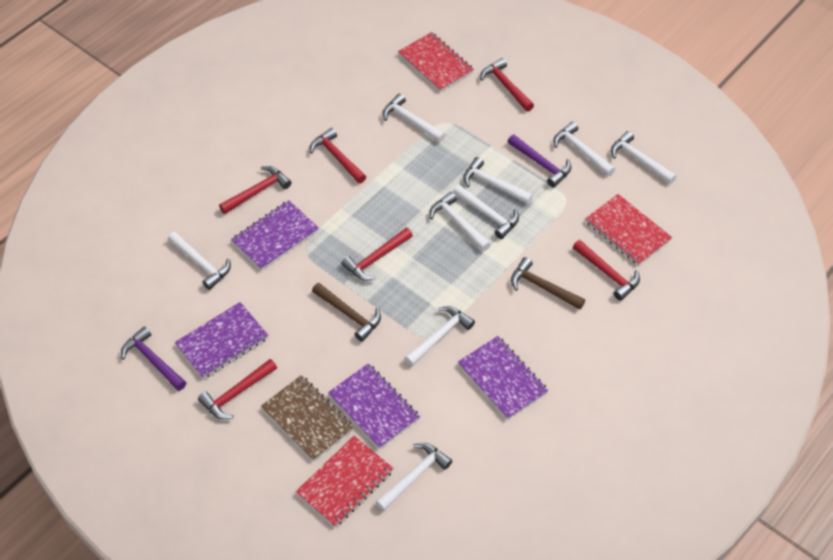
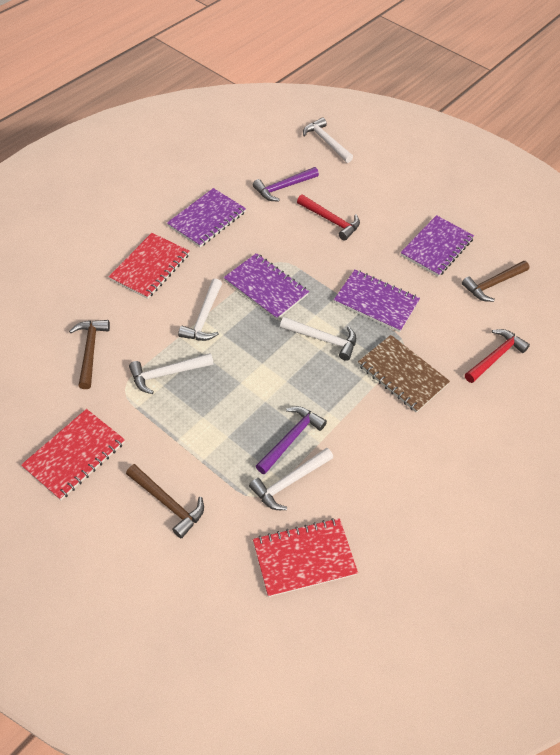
brown hammer: 2 -> 3
red hammer: 6 -> 2
white hammer: 9 -> 5

